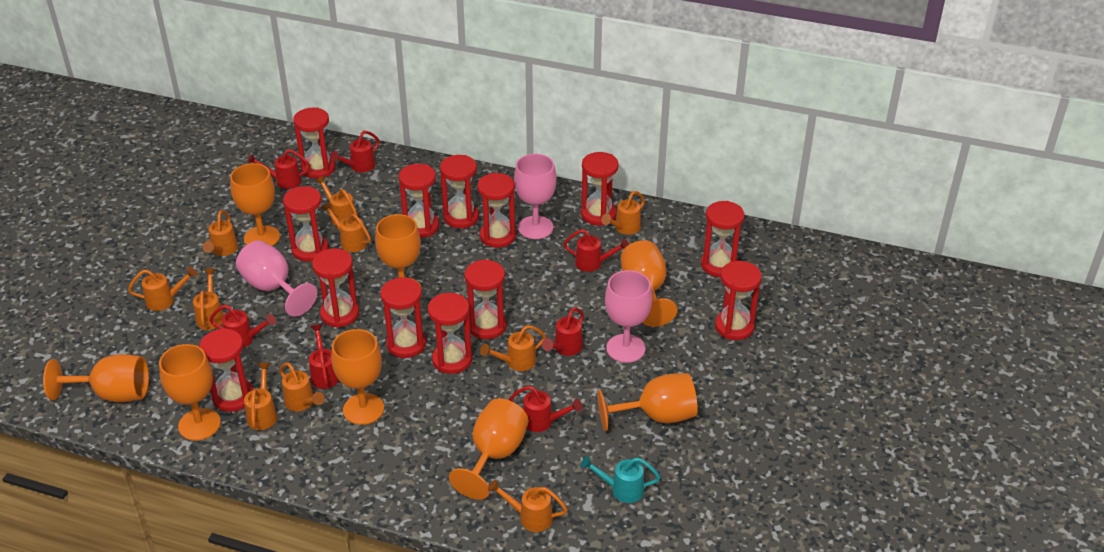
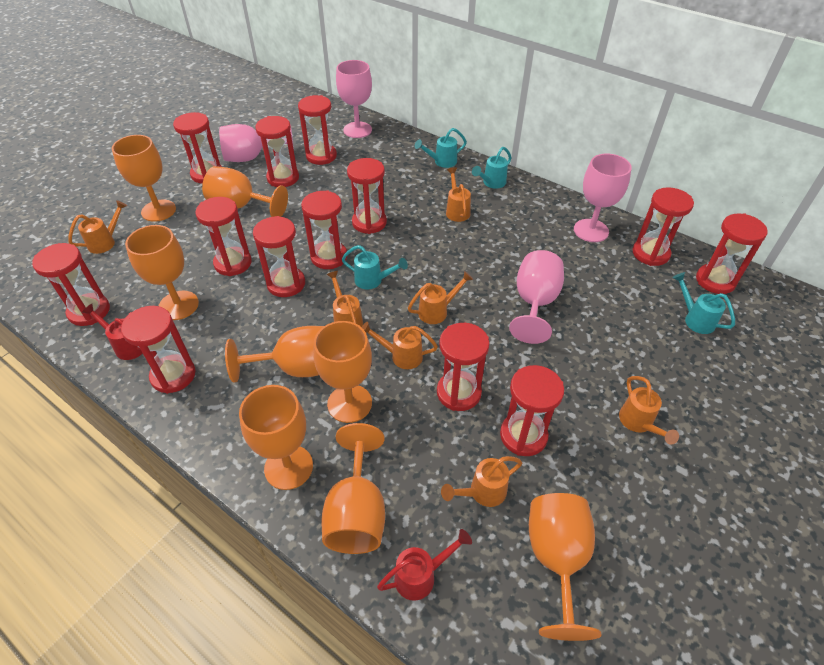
orange watering can: 10 -> 7
pink goblet: 3 -> 4
red watering can: 7 -> 2
turquoise watering can: 1 -> 4

